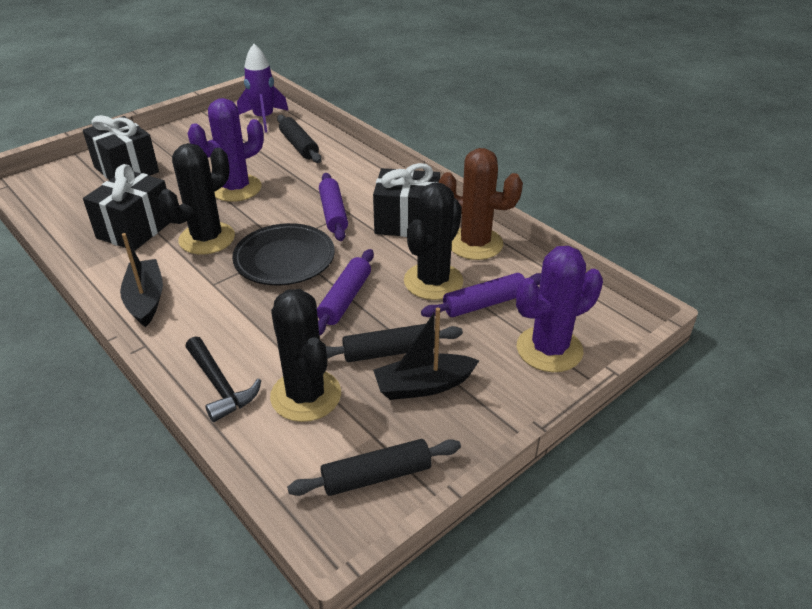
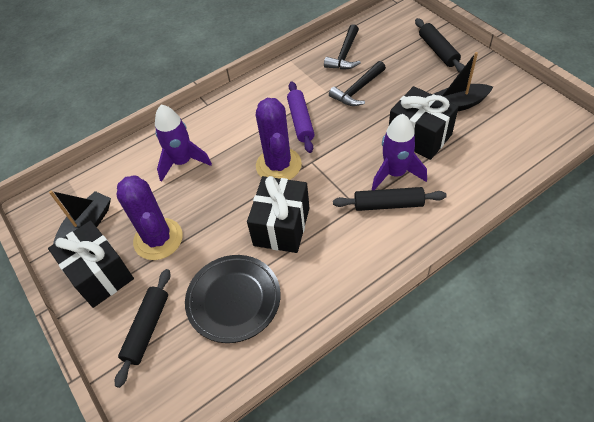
black cactus: 3 -> 0
black hammer: 1 -> 2
brown cactus: 1 -> 0
purple rocket: 1 -> 2
purple rolling pin: 3 -> 1

